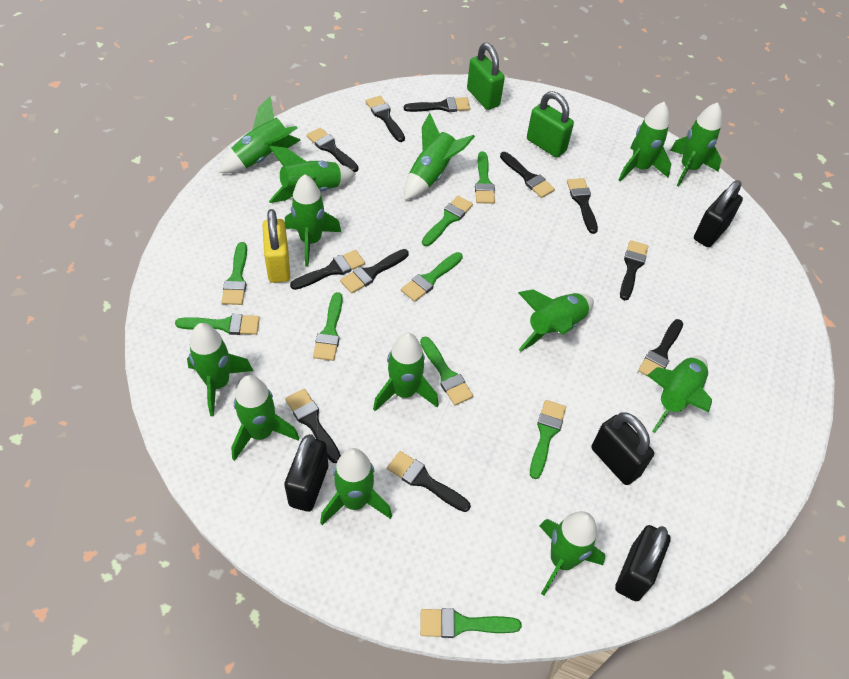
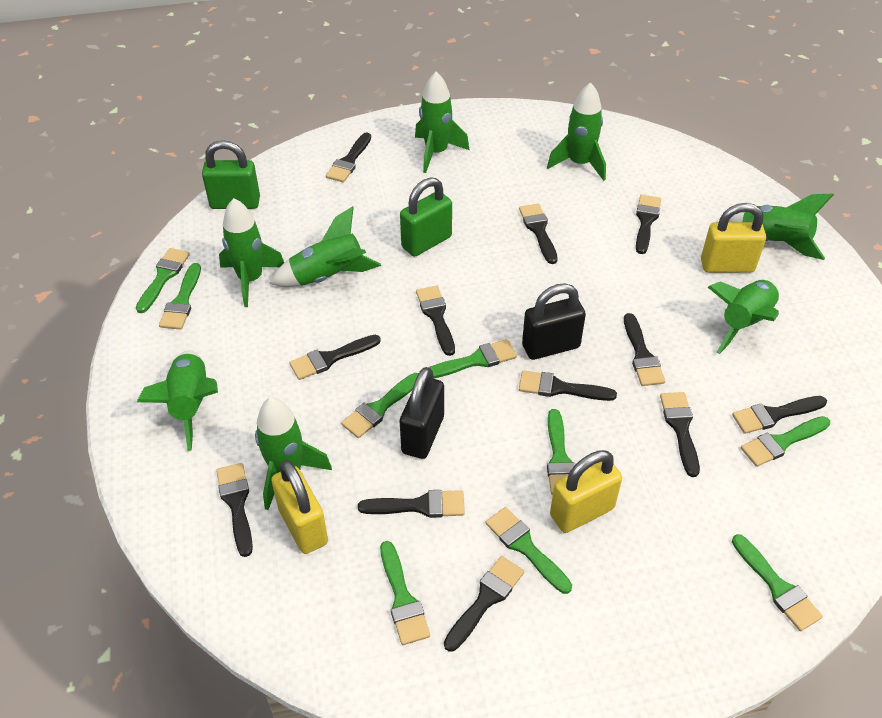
black brush: 11 -> 12
black padlock: 4 -> 2
green rocket: 13 -> 8
yellow padlock: 1 -> 3

